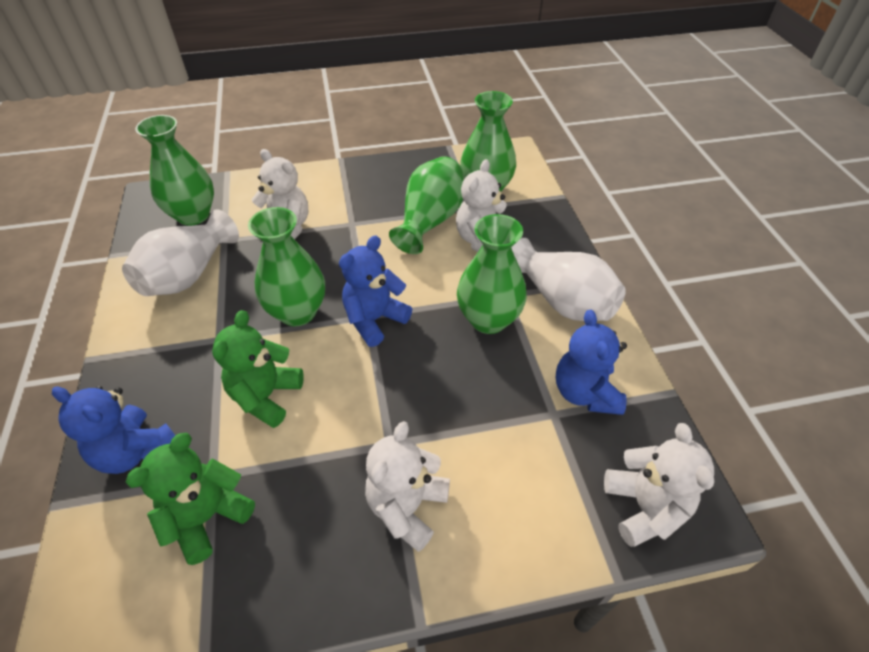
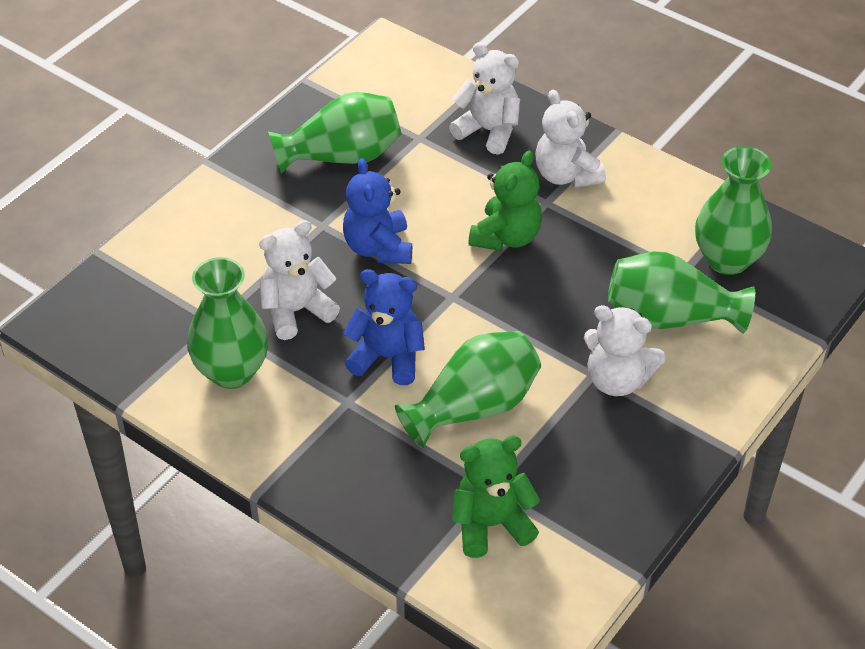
blue teddy bear: 3 -> 2
white vase: 2 -> 0

